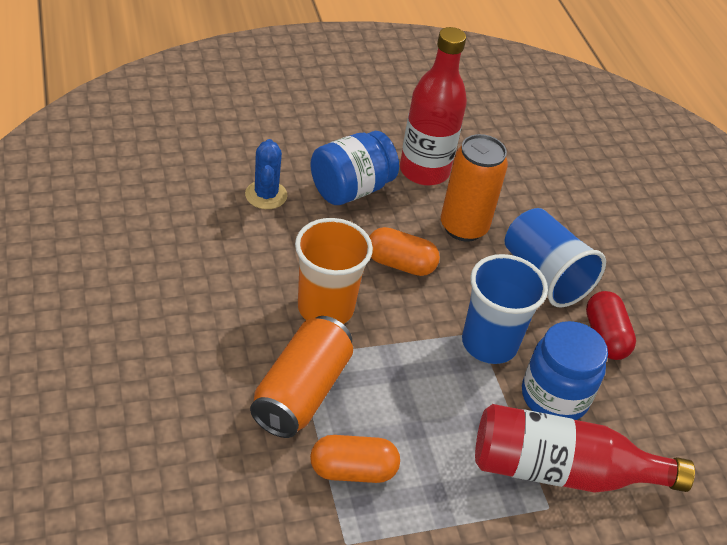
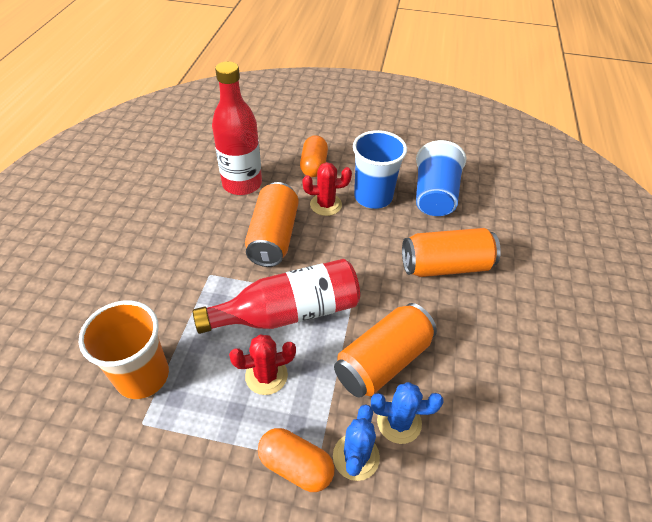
blue cactus: 1 -> 2
blue jar: 2 -> 0
orange can: 2 -> 3
red cactus: 0 -> 2
red capsule: 1 -> 0

